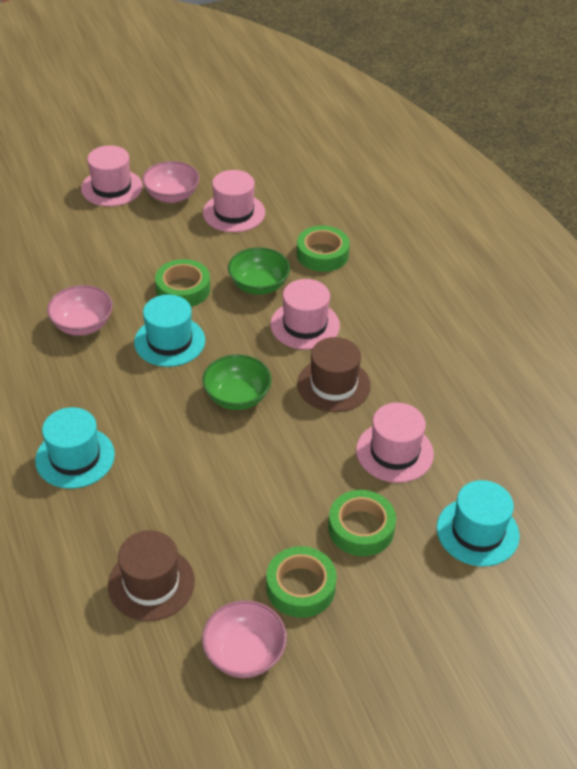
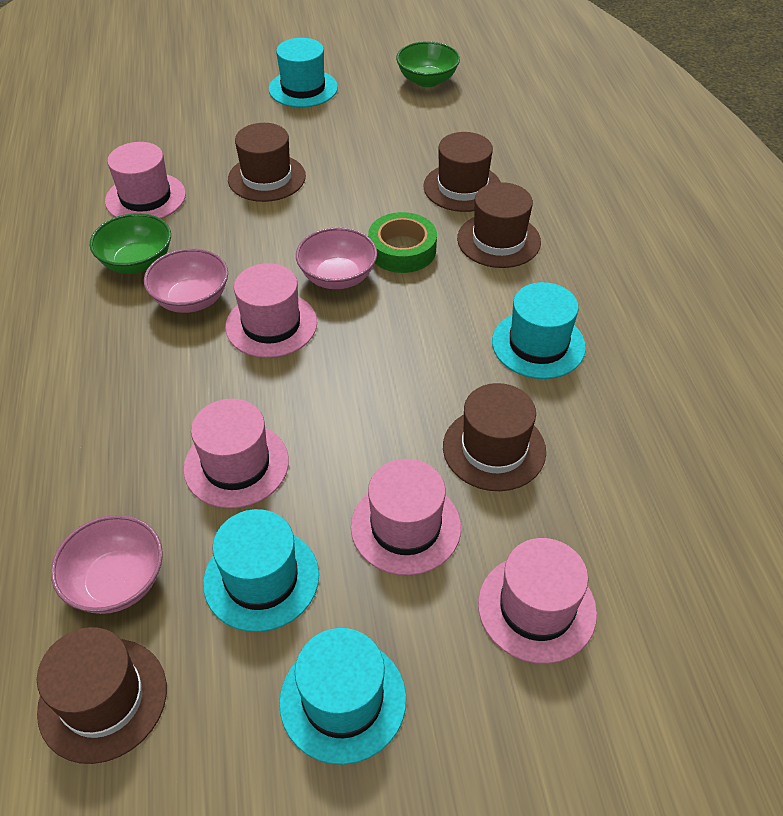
brown hat: 2 -> 5
green tape: 4 -> 1
pink hat: 4 -> 5
turquoise hat: 3 -> 4

